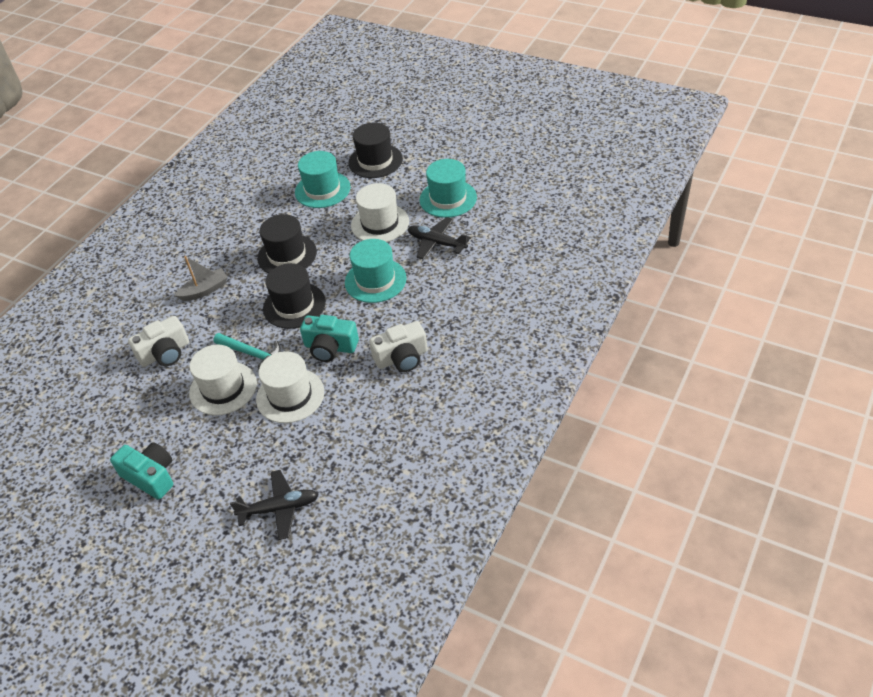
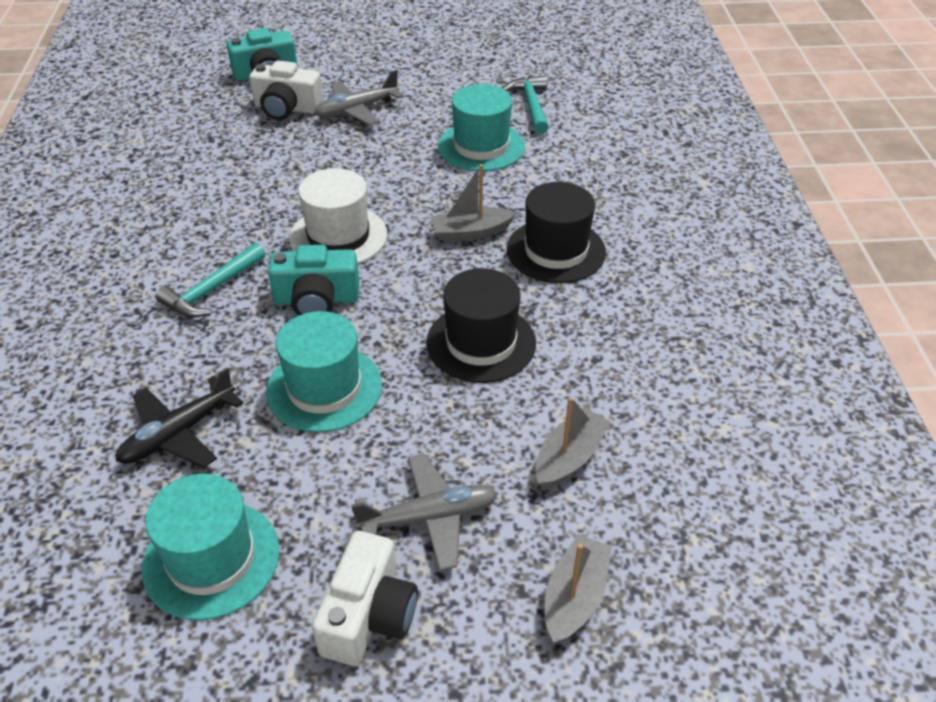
black hat: 3 -> 2
black plane: 2 -> 1
grey boat: 1 -> 3
grey plane: 0 -> 2
turquoise hammer: 1 -> 2
white hat: 3 -> 1

